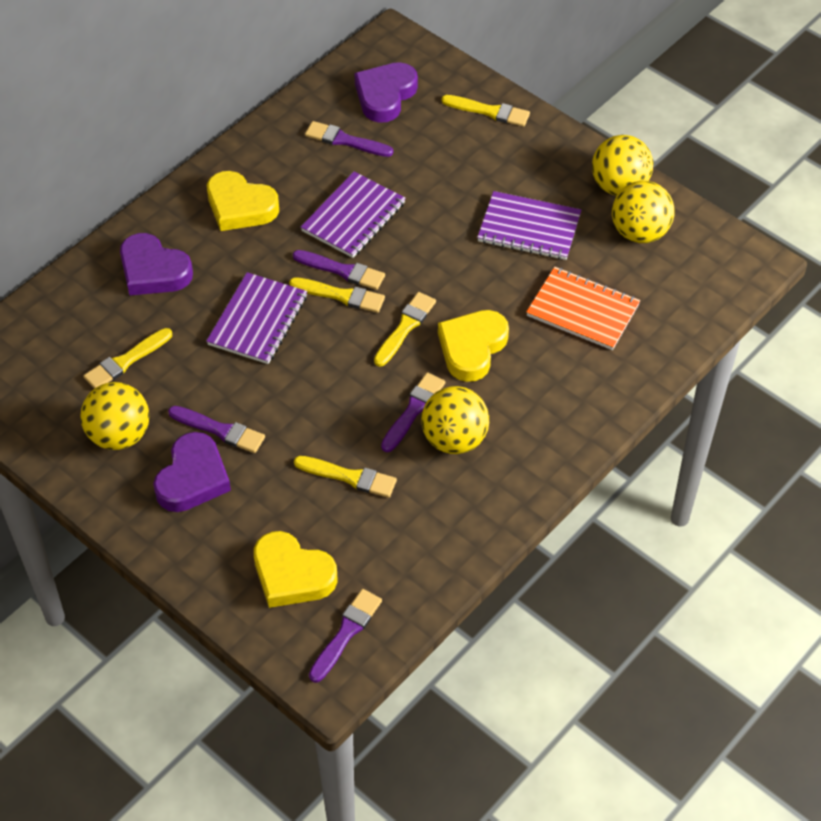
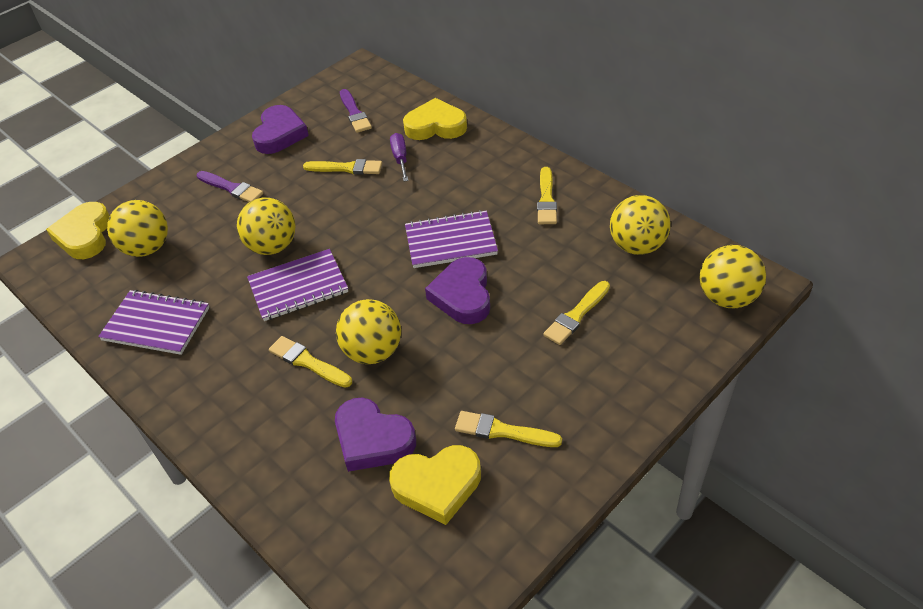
orange notebook: 1 -> 0
purple brush: 5 -> 2
purple screwdriver: 0 -> 1
yellow ball: 4 -> 5

